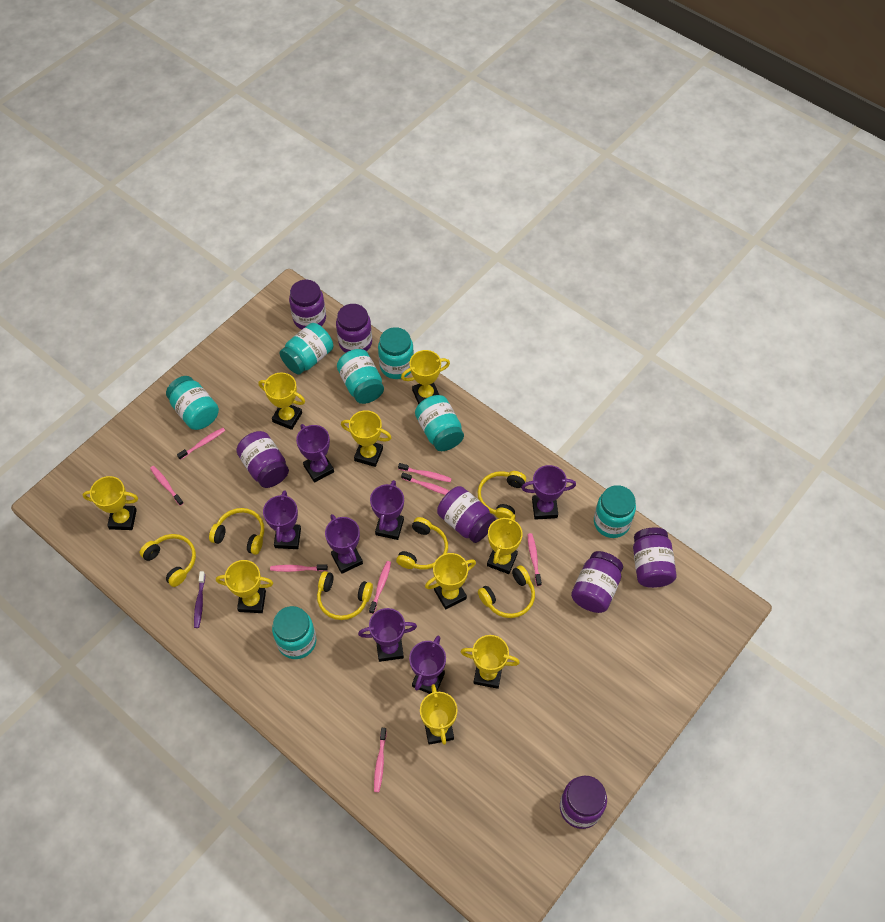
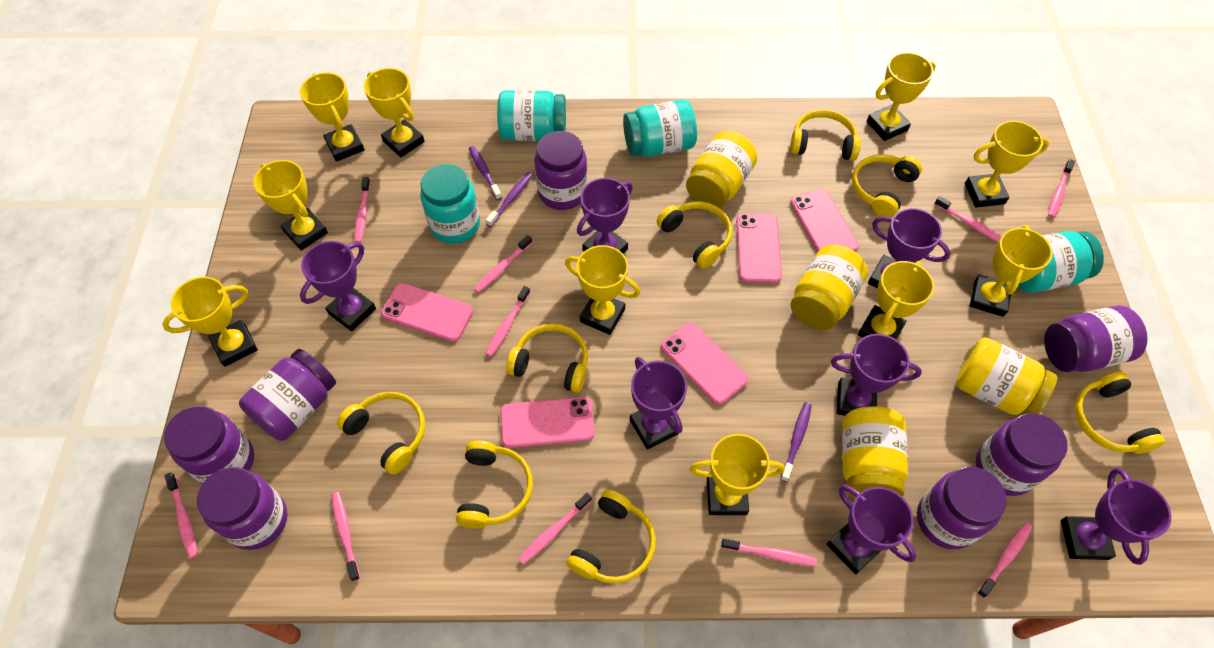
pink phone: 0 -> 5
pink toothbrush: 8 -> 10
purple toothbrush: 1 -> 3
turquoise jar: 7 -> 4
yellow headphones: 6 -> 8
yellow jar: 0 -> 4
yellow trophy: 9 -> 10

